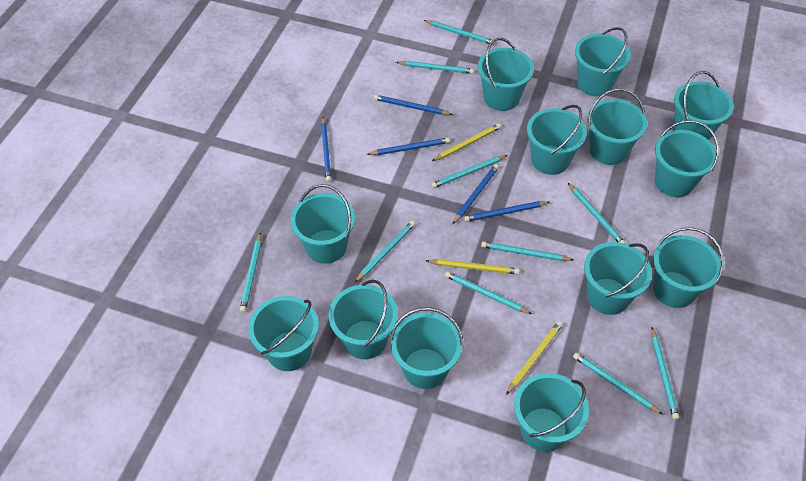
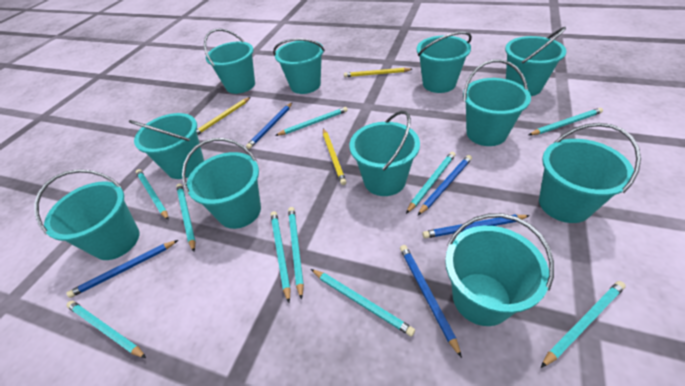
turquoise bucket: 13 -> 11

